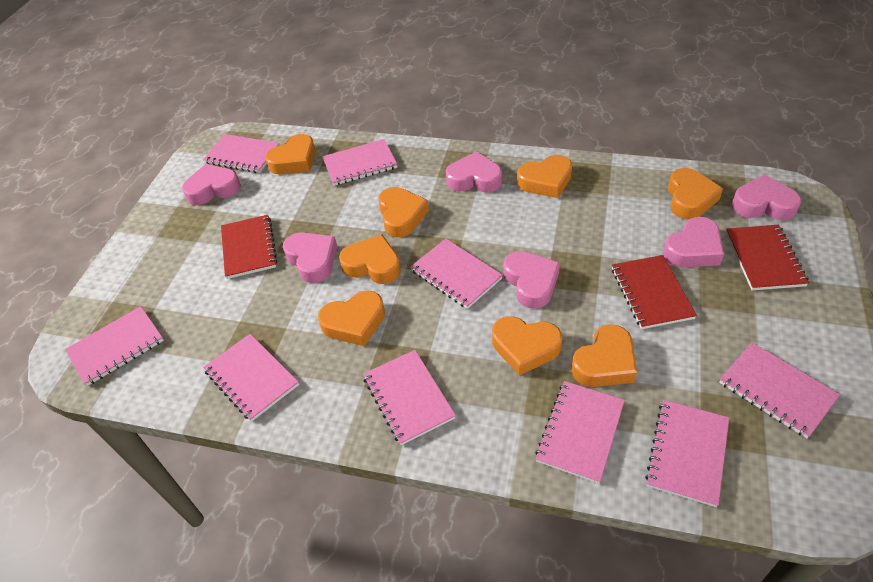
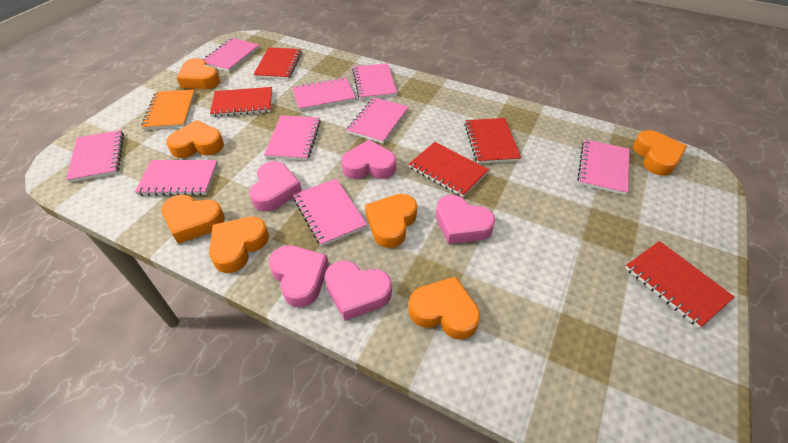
orange heart: 8 -> 7
orange notebook: 0 -> 1
pink heart: 6 -> 5
red notebook: 3 -> 5

